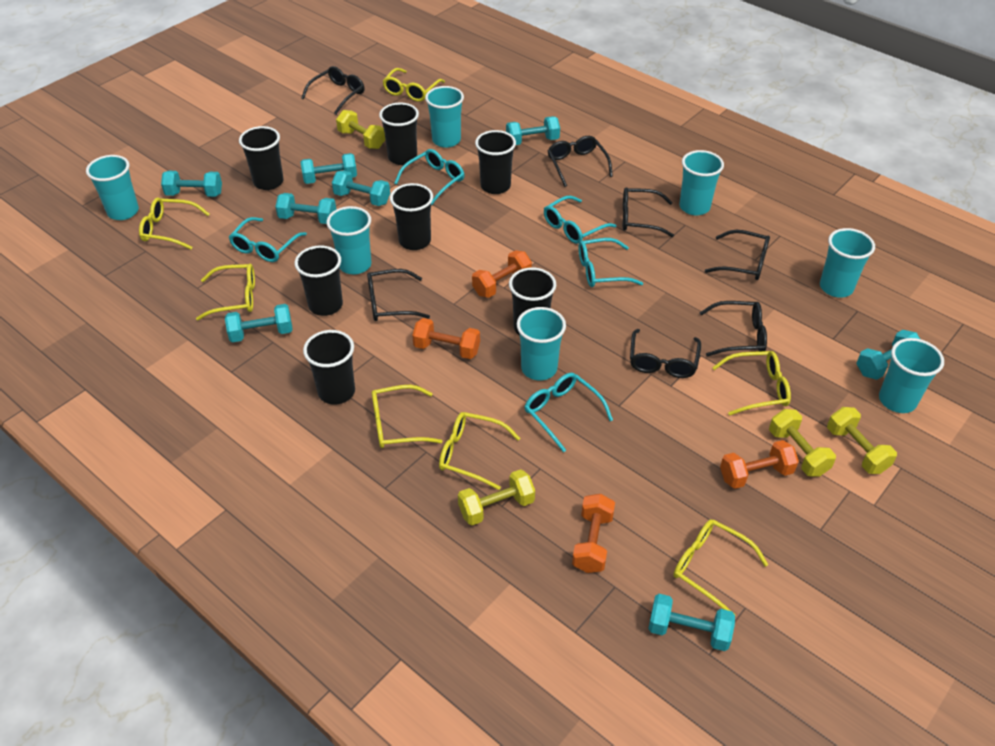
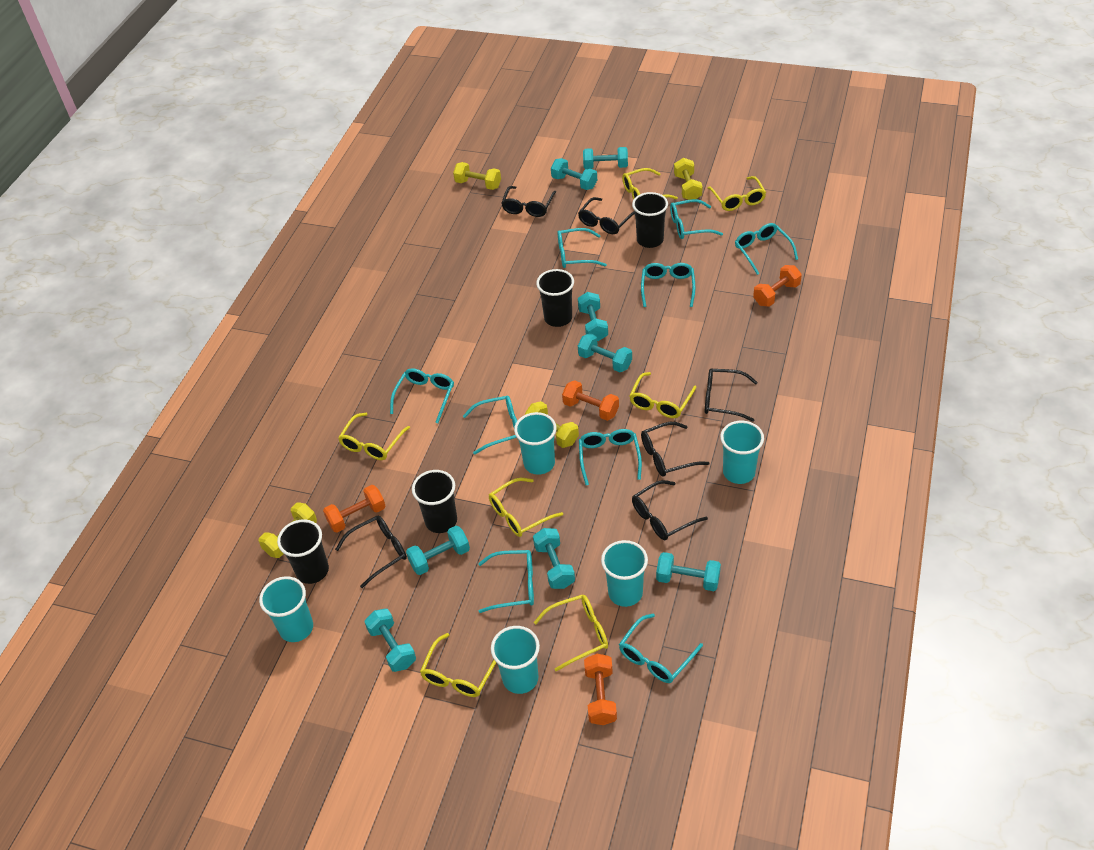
black cup: 7 -> 4
black glasses: 7 -> 6
turquoise cup: 7 -> 5
turquoise glasses: 5 -> 9

